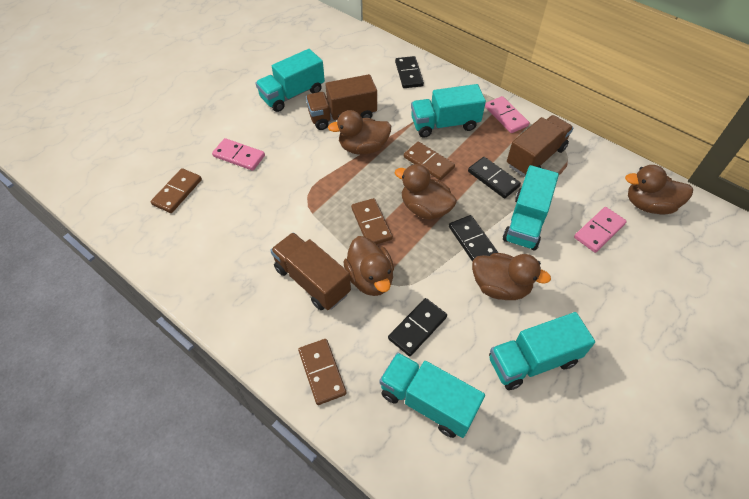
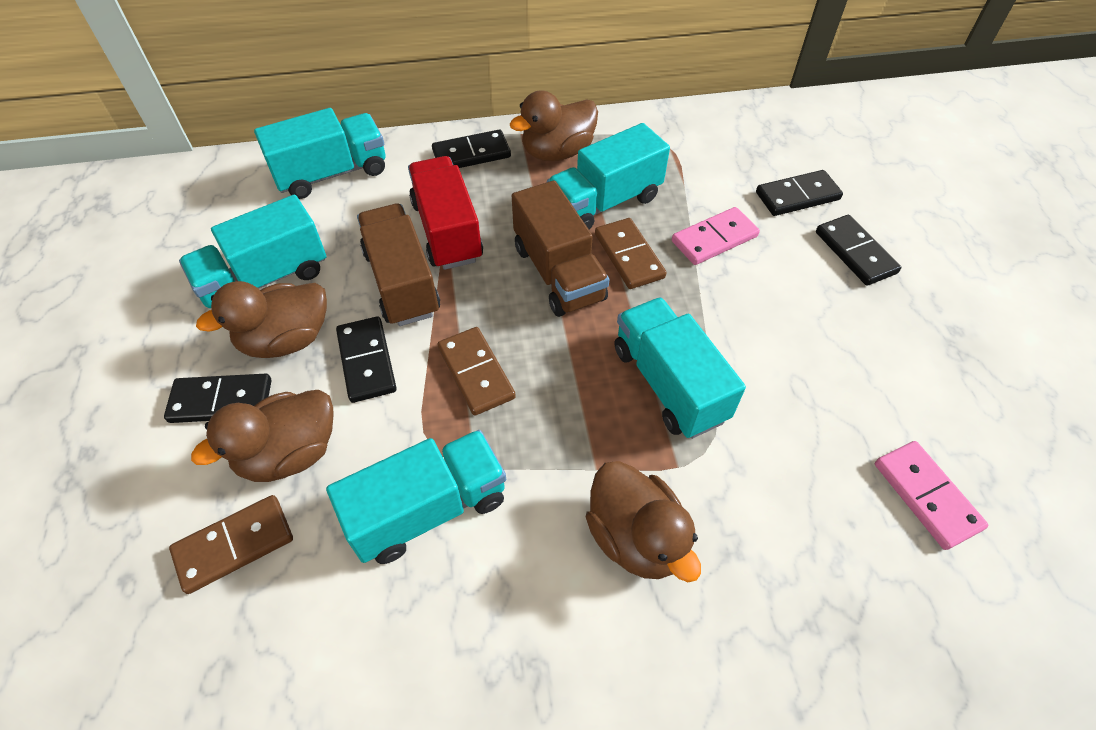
black domino: 4 -> 5
brown domino: 4 -> 3
brown duck: 5 -> 4
brown truck: 3 -> 2
pink domino: 3 -> 2
red truck: 0 -> 1

